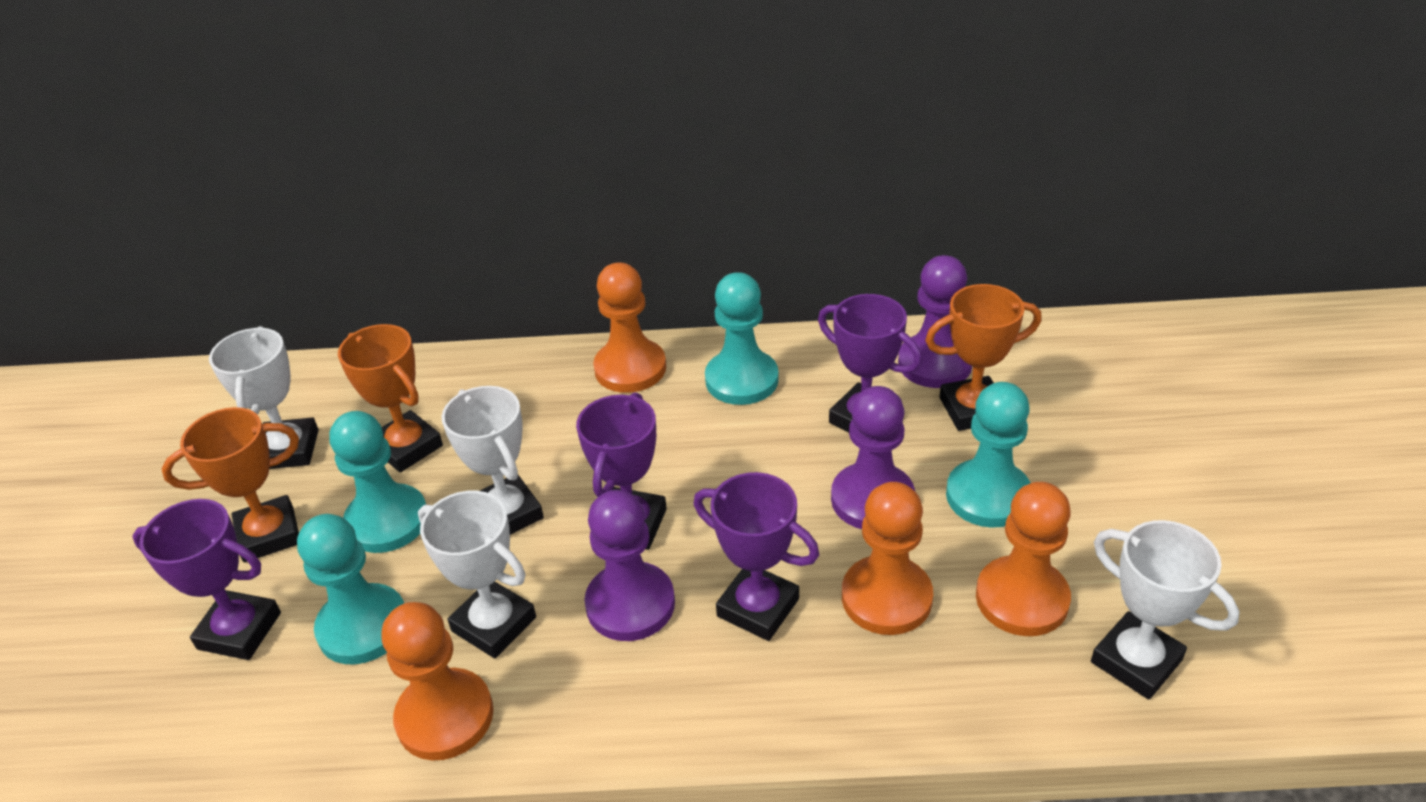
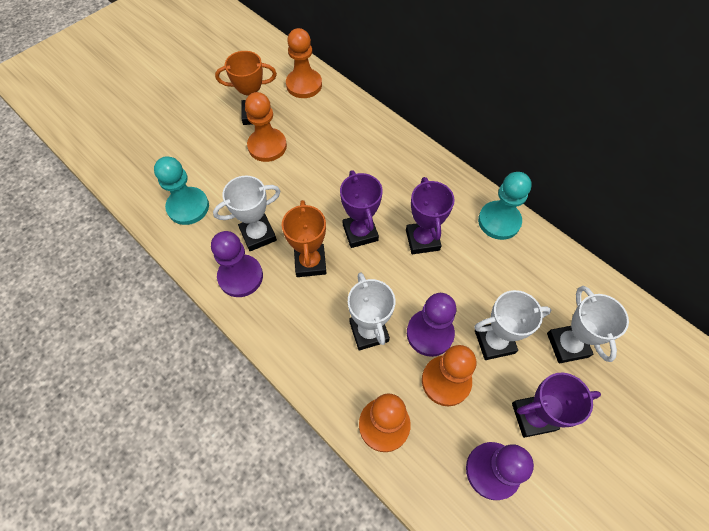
orange trophy: 3 -> 2
purple trophy: 4 -> 3
turquoise pawn: 4 -> 2

